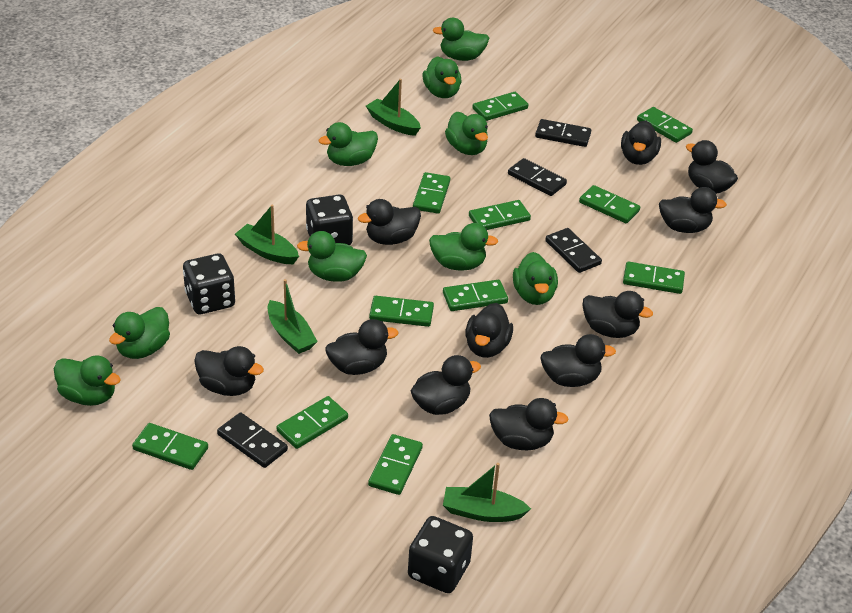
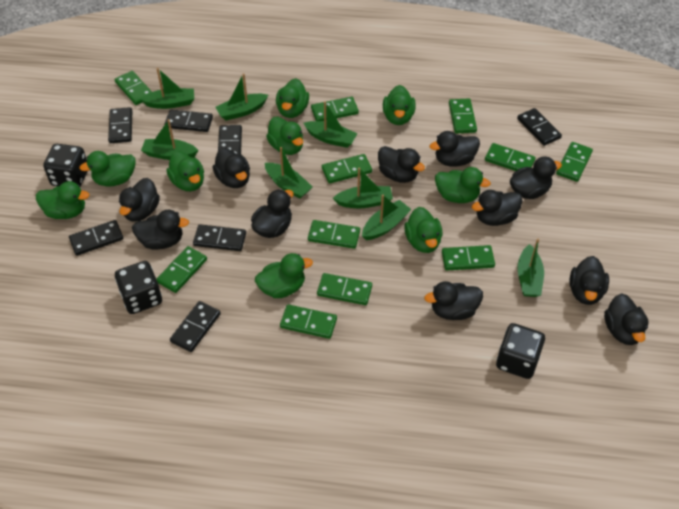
black domino: 4 -> 7
green boat: 4 -> 8

